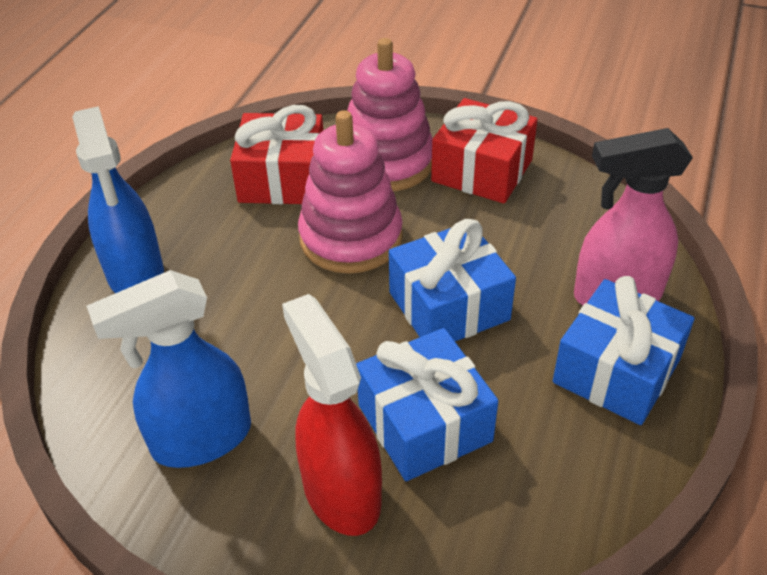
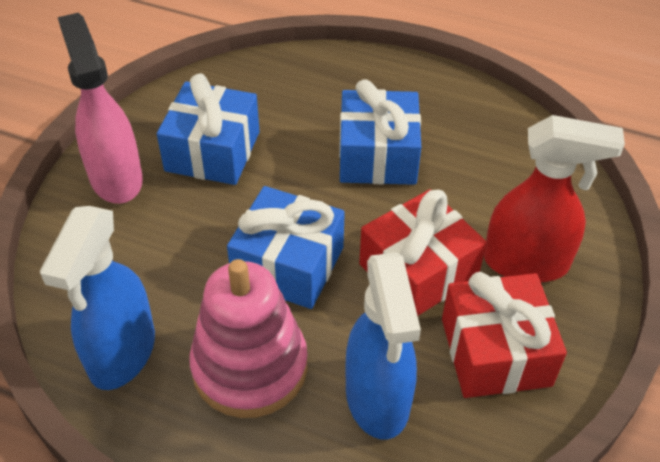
pink stacking toy: 2 -> 1

